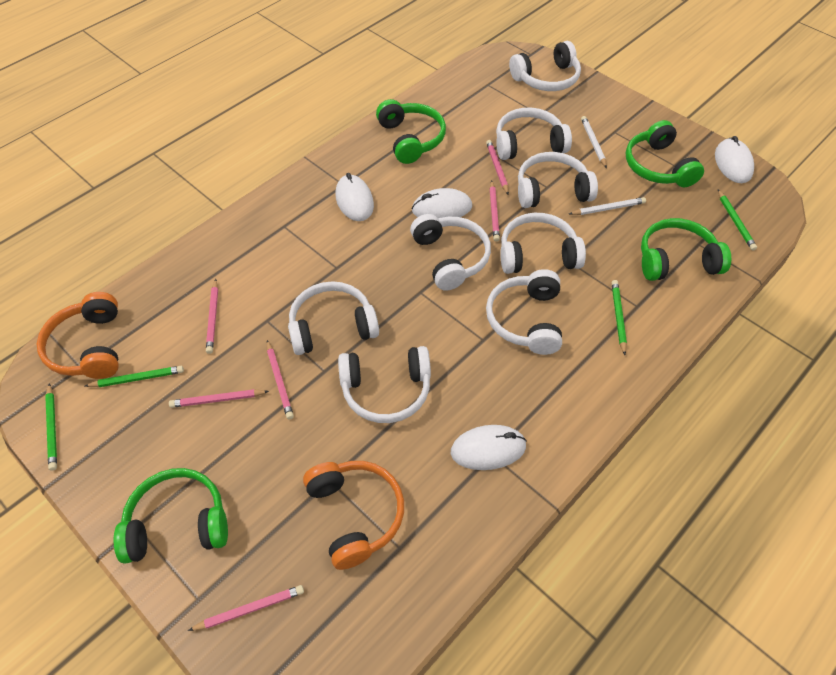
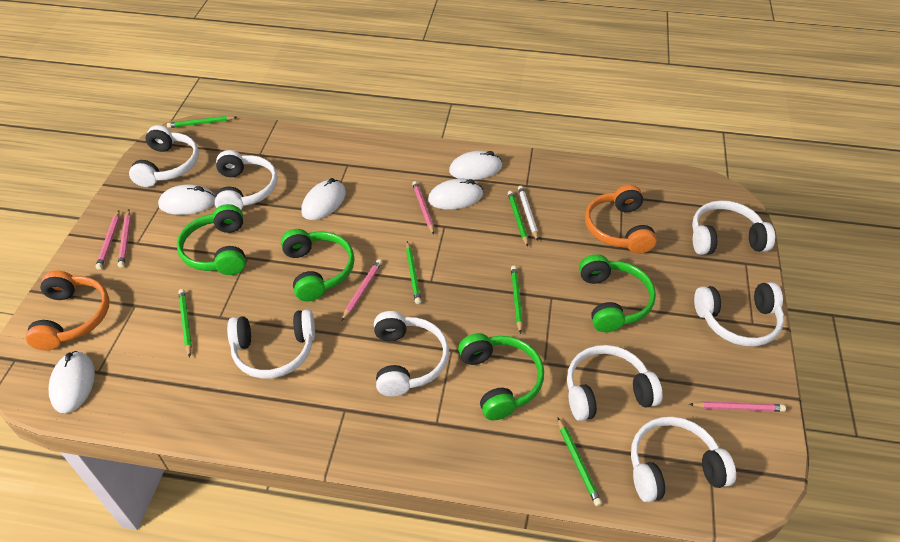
green pencil: 4 -> 6
pink pencil: 6 -> 5
white mouse: 4 -> 5
white pencil: 2 -> 1

